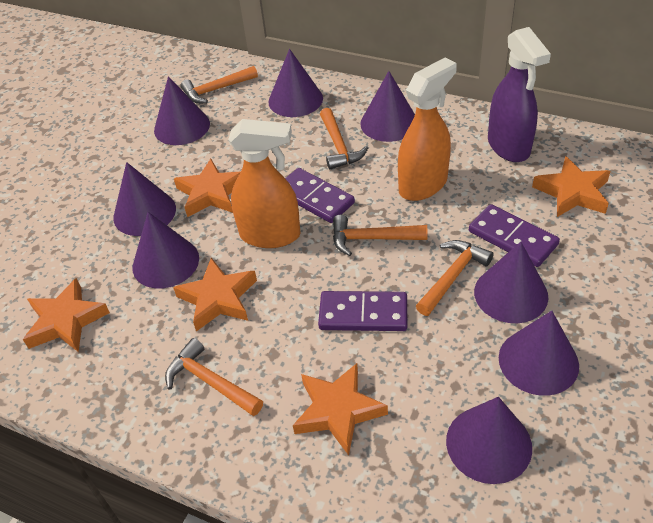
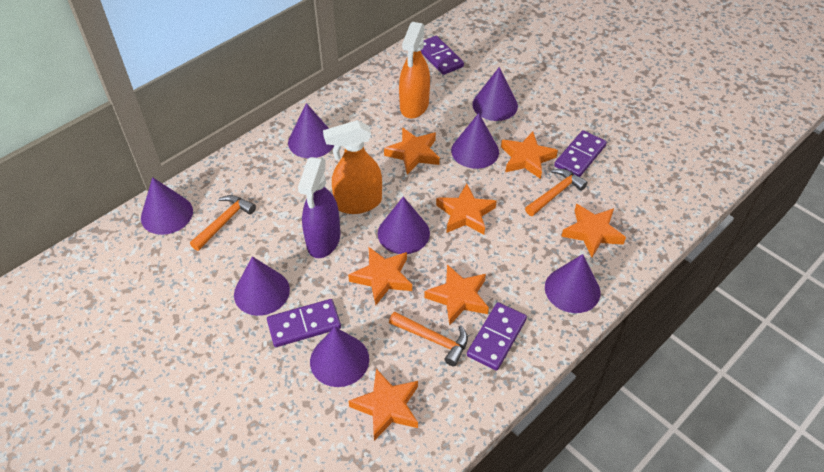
orange hammer: 5 -> 3
orange star: 5 -> 7
purple domino: 3 -> 4

